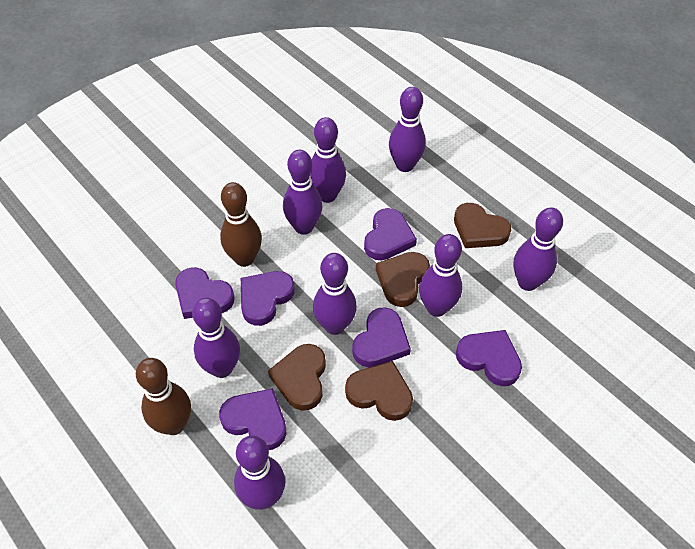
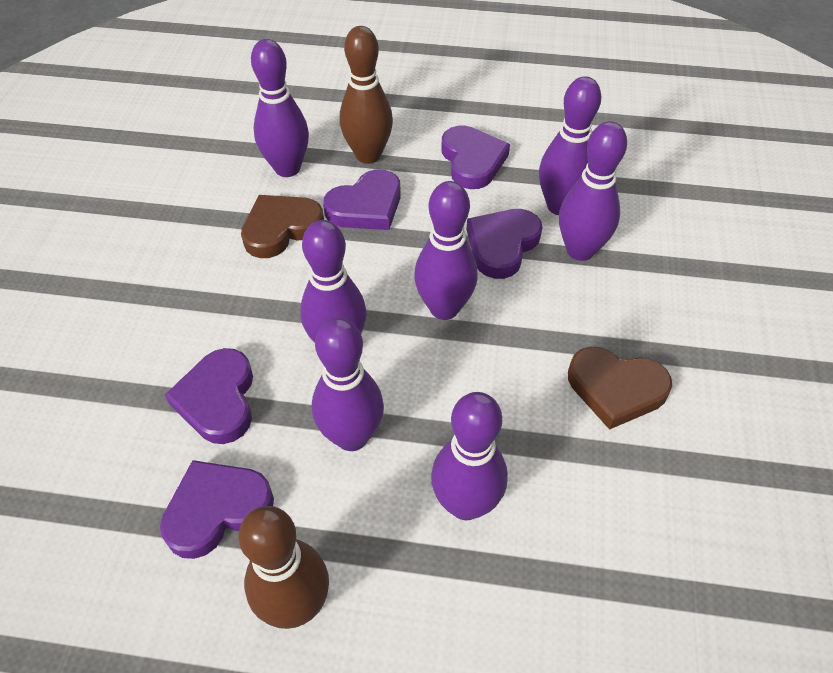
brown heart: 4 -> 2
purple bowling pin: 8 -> 7
purple heart: 6 -> 5

